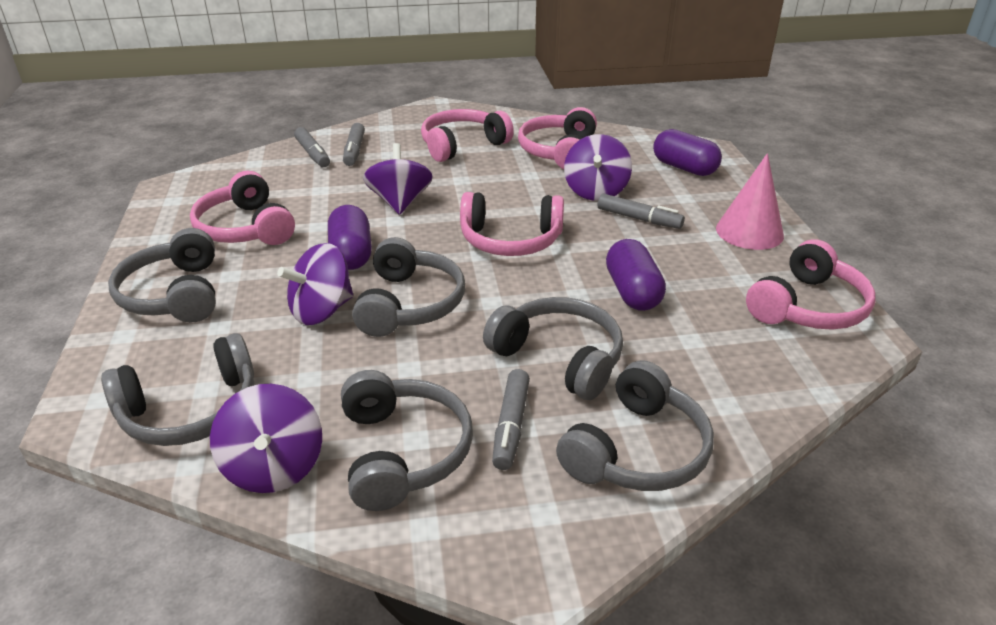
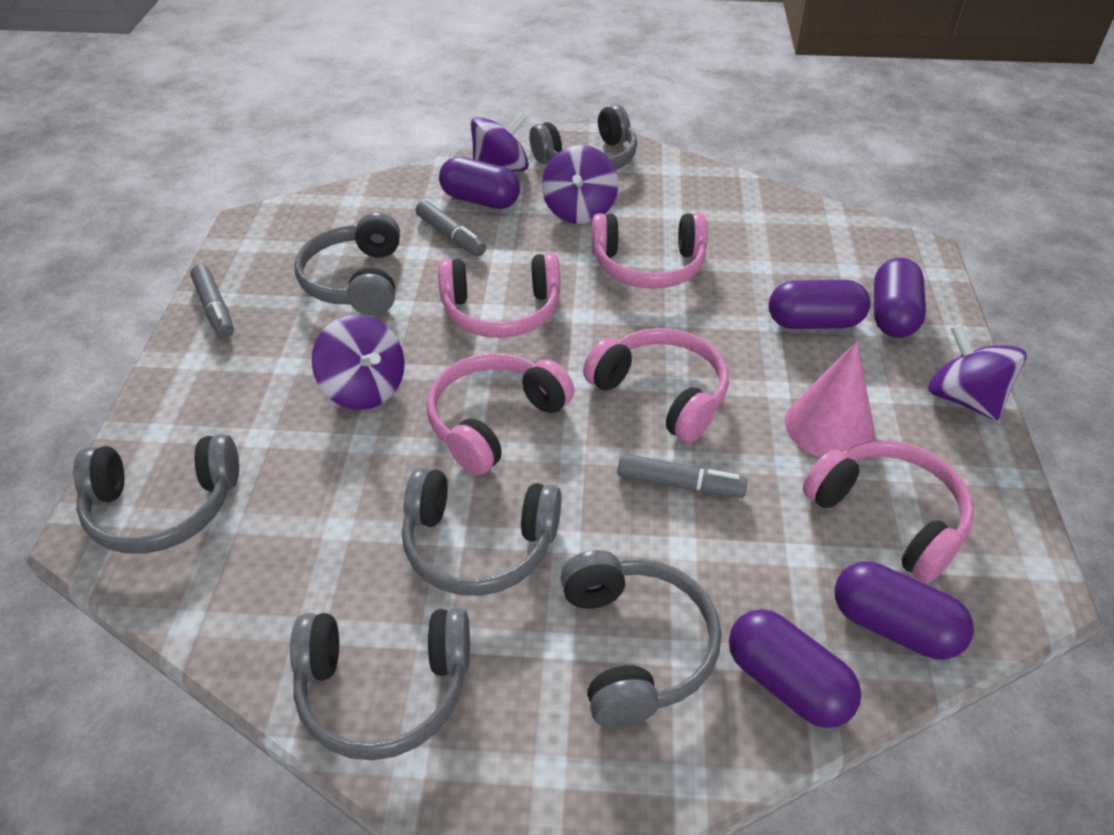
grey marker: 4 -> 3
purple capsule: 3 -> 5

